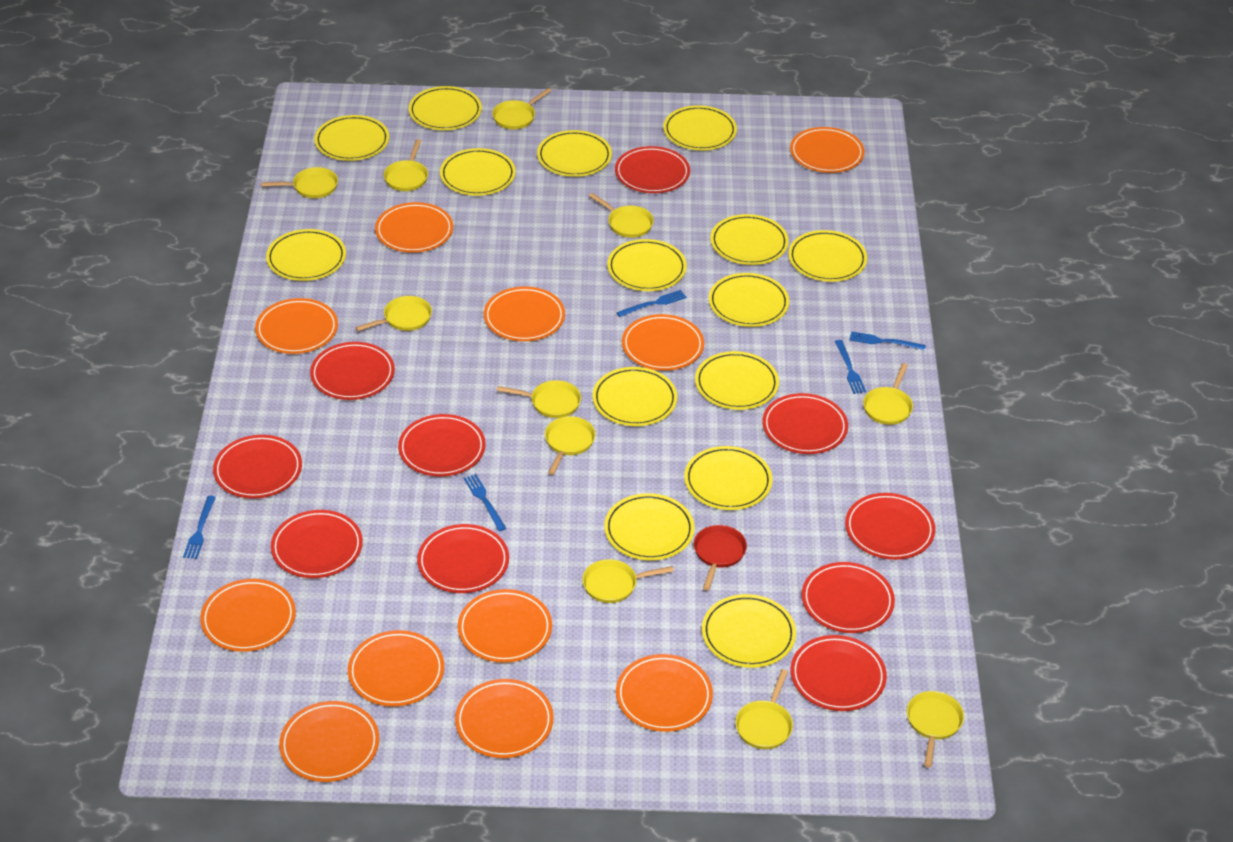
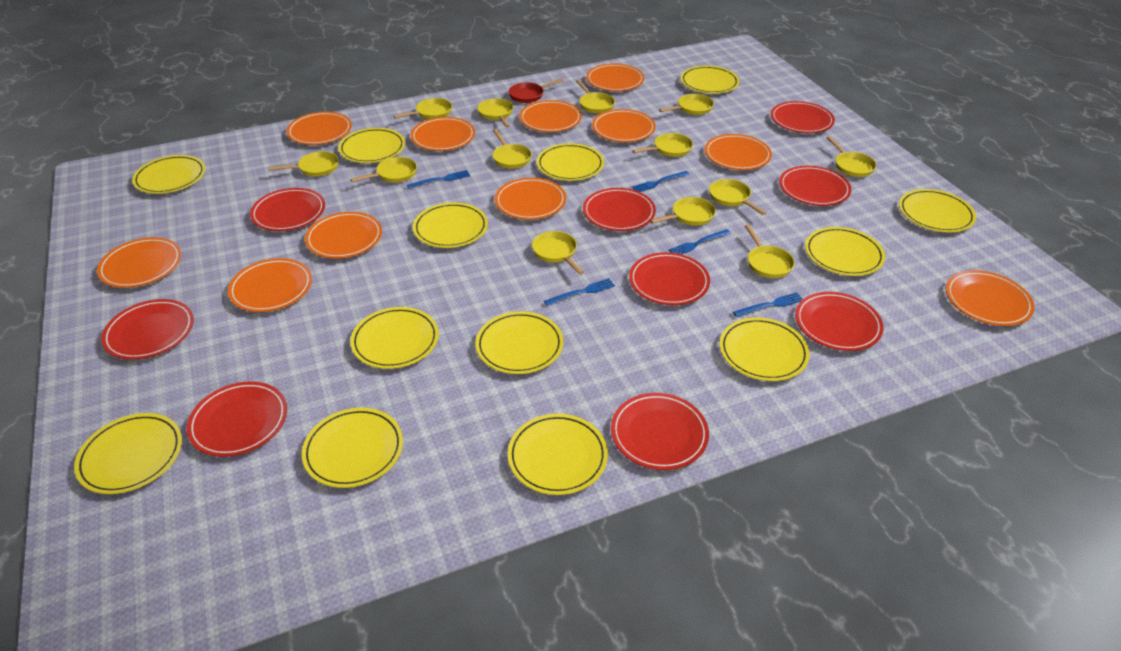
red plate: 10 -> 9
yellow pan: 11 -> 13
yellow plate: 15 -> 13

